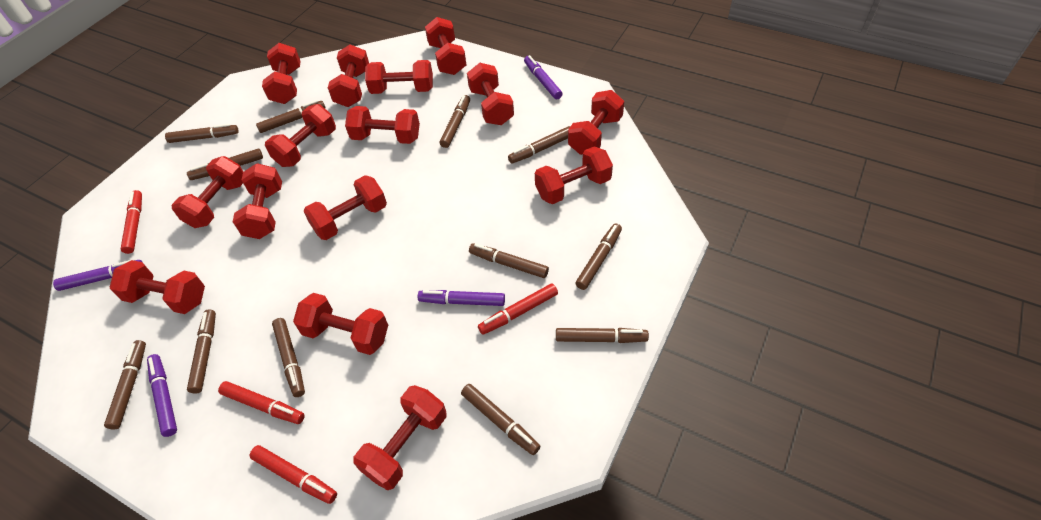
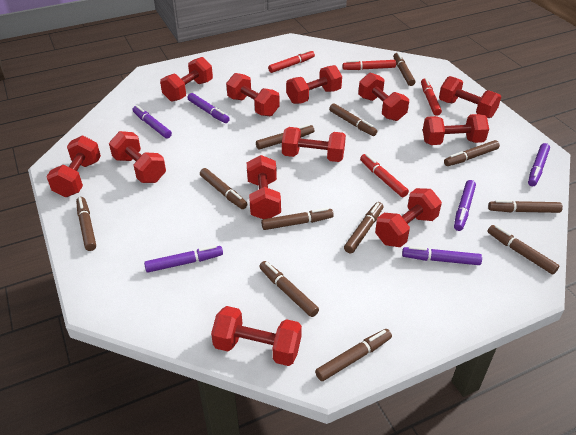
purple marker: 4 -> 6
red dumbbell: 15 -> 12

